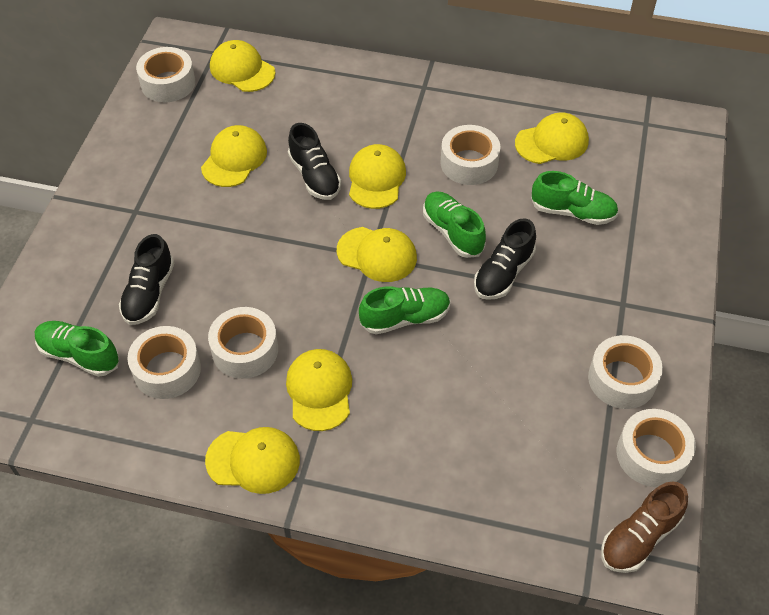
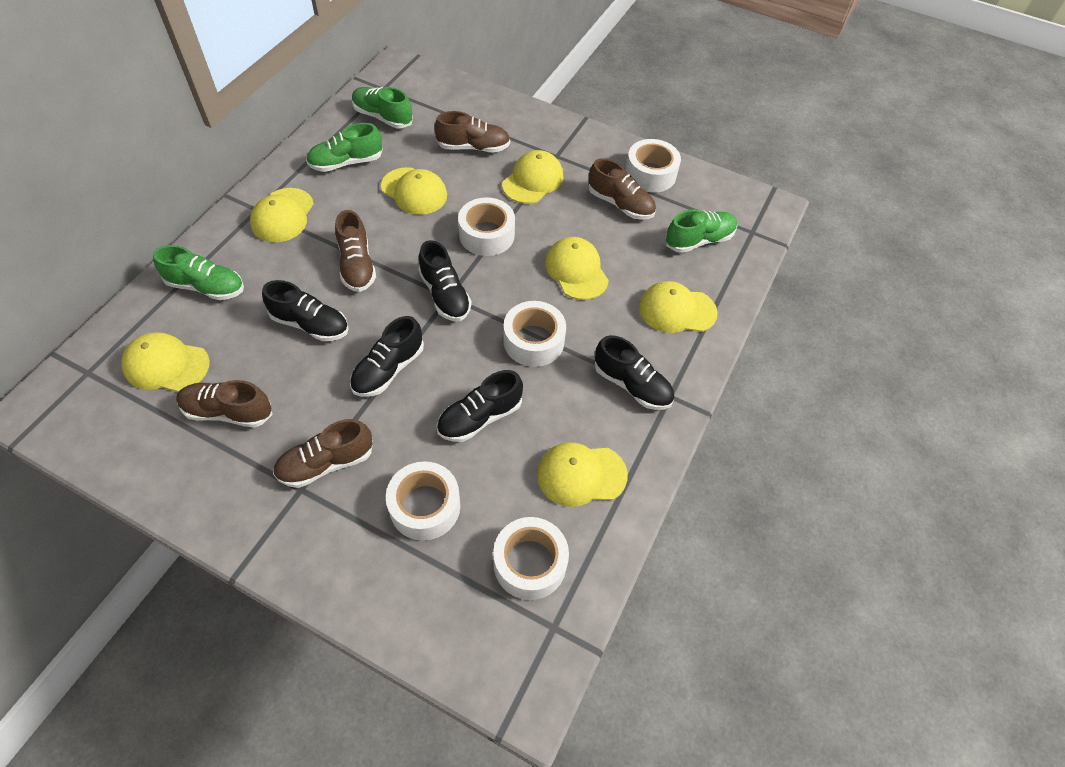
black shoe: 3 -> 5
brown shoe: 1 -> 5
white tape: 6 -> 5

